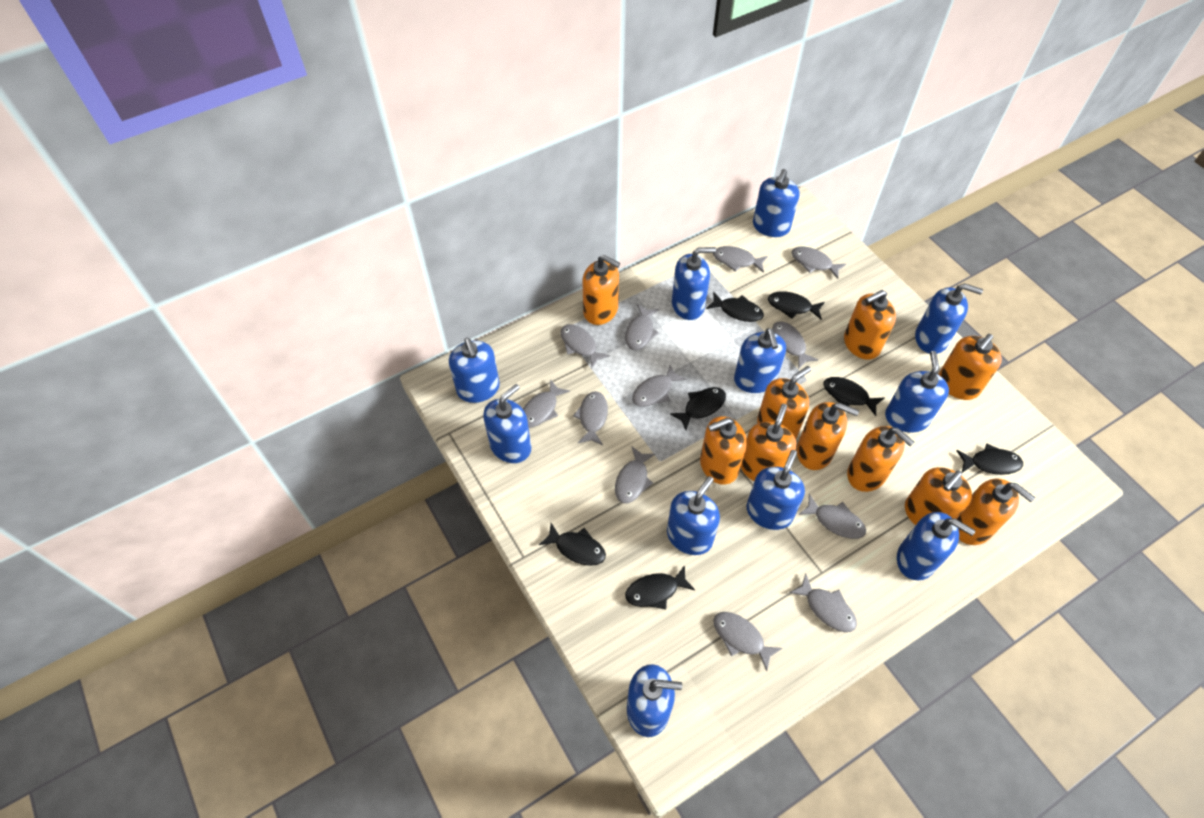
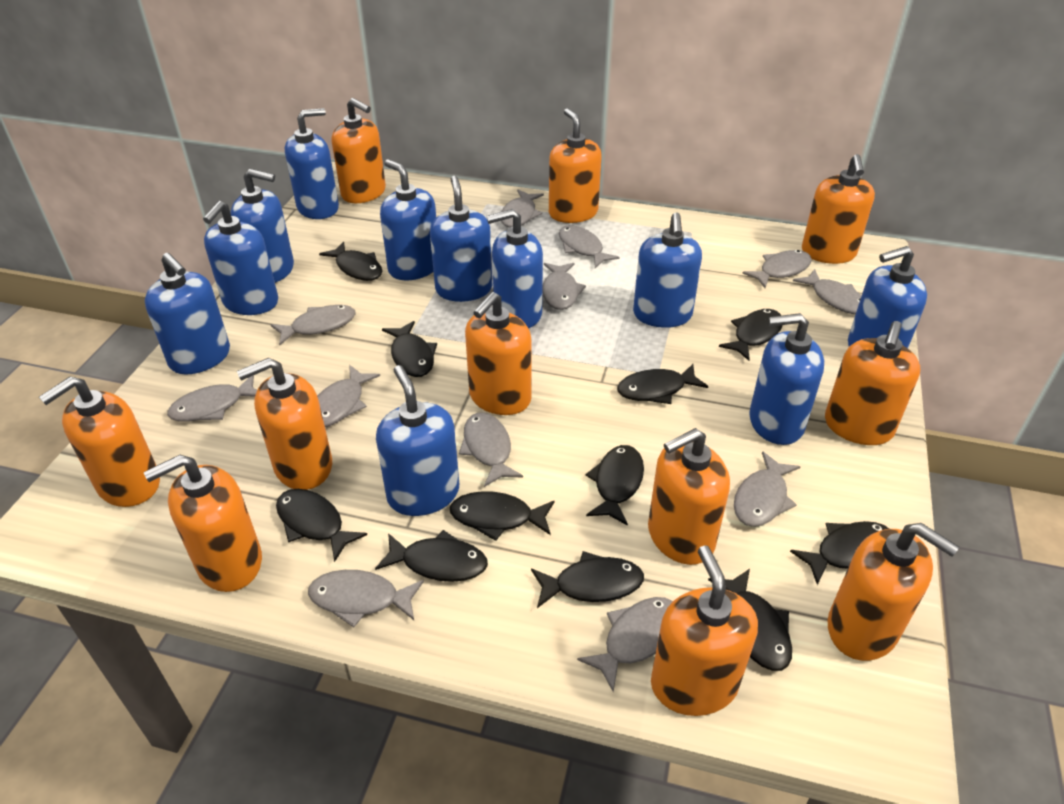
black fish: 7 -> 11
orange soap dispenser: 10 -> 11

